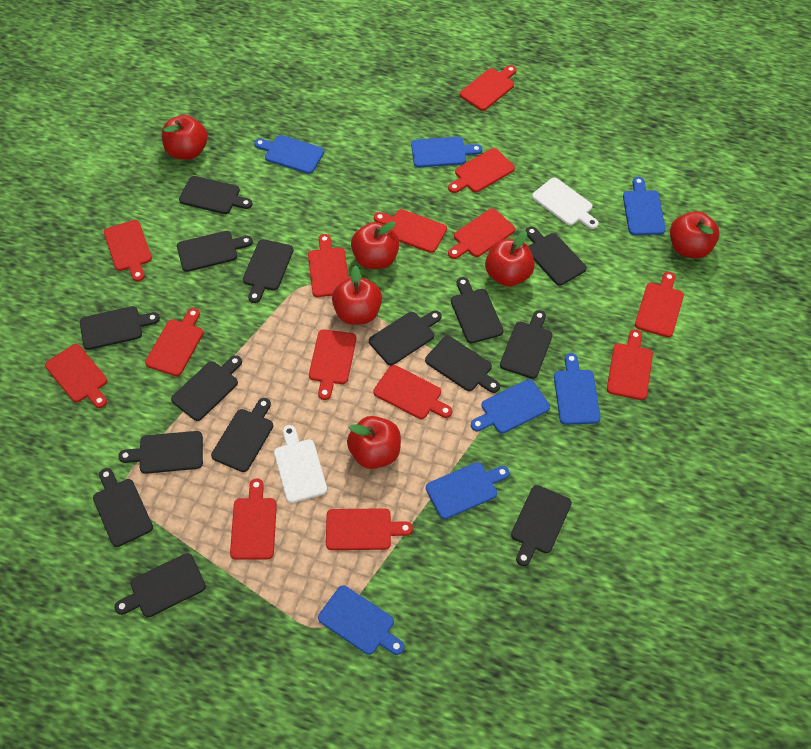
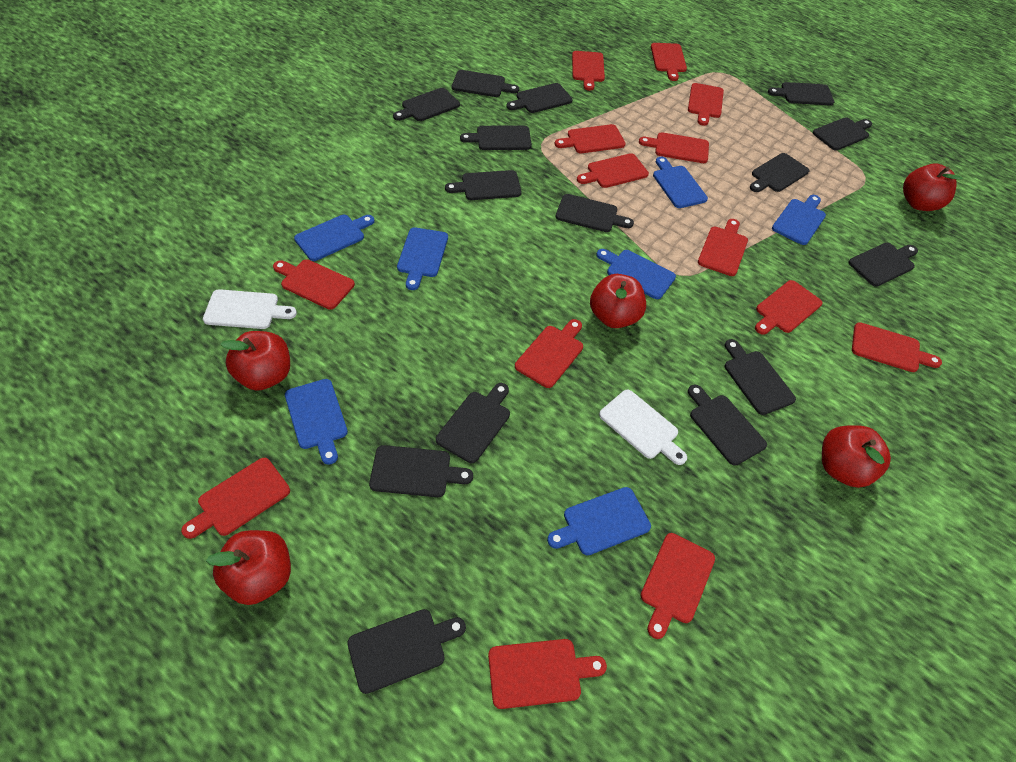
red apple: 6 -> 5

